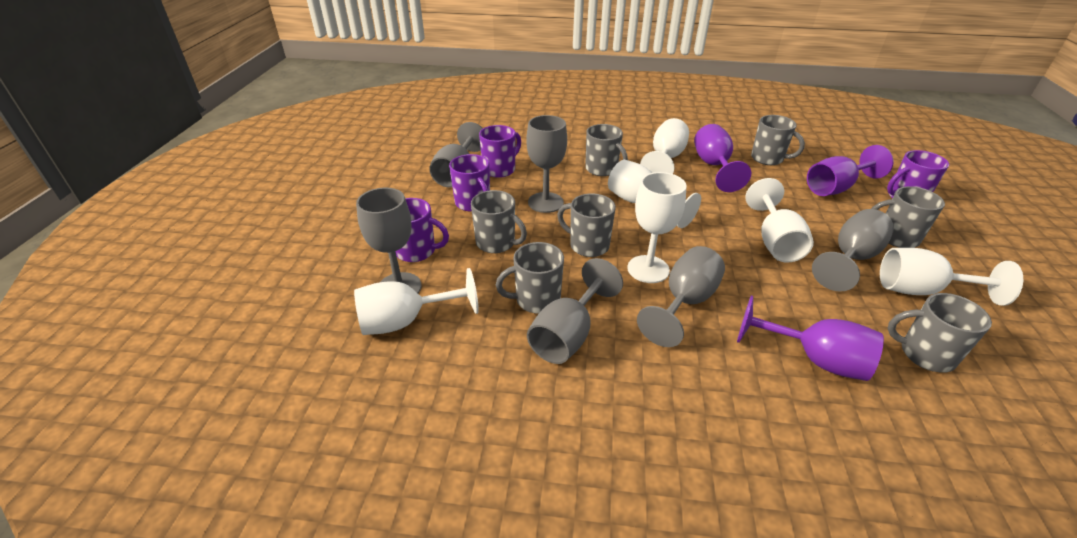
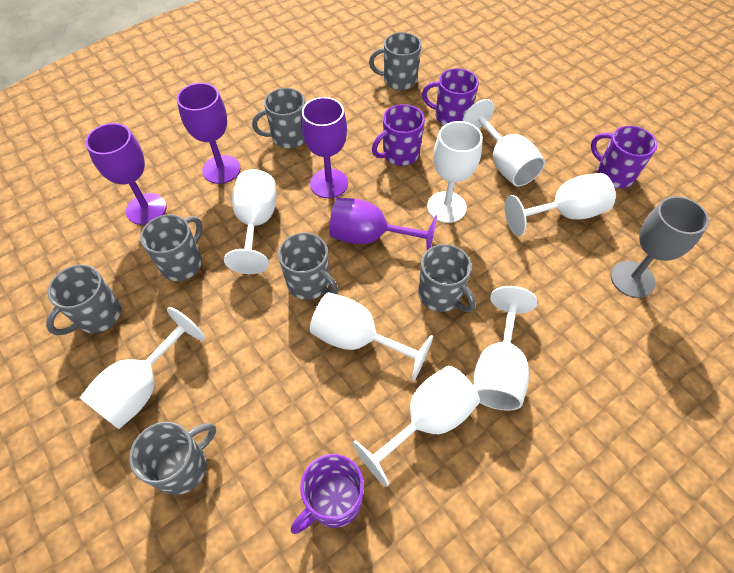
grey goblet: 6 -> 1
purple goblet: 3 -> 4
white goblet: 6 -> 8

